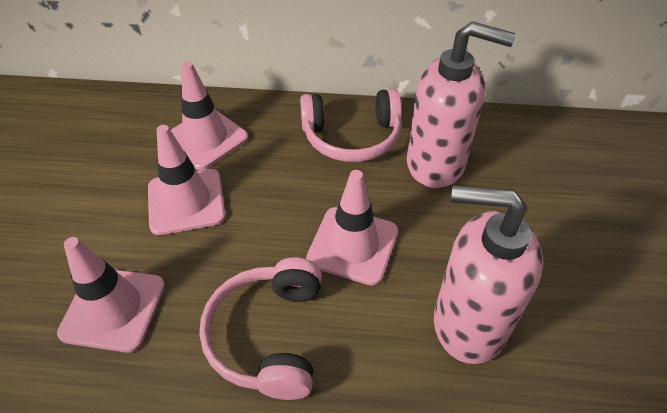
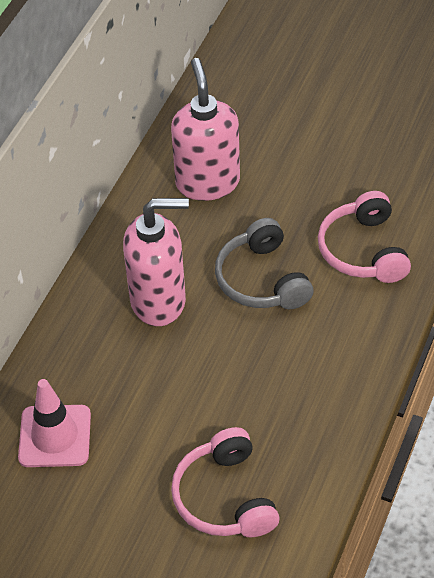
grey headphones: 0 -> 1
pink traffic cone: 4 -> 1

